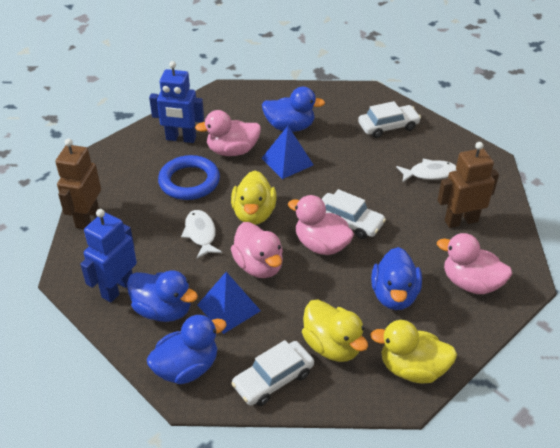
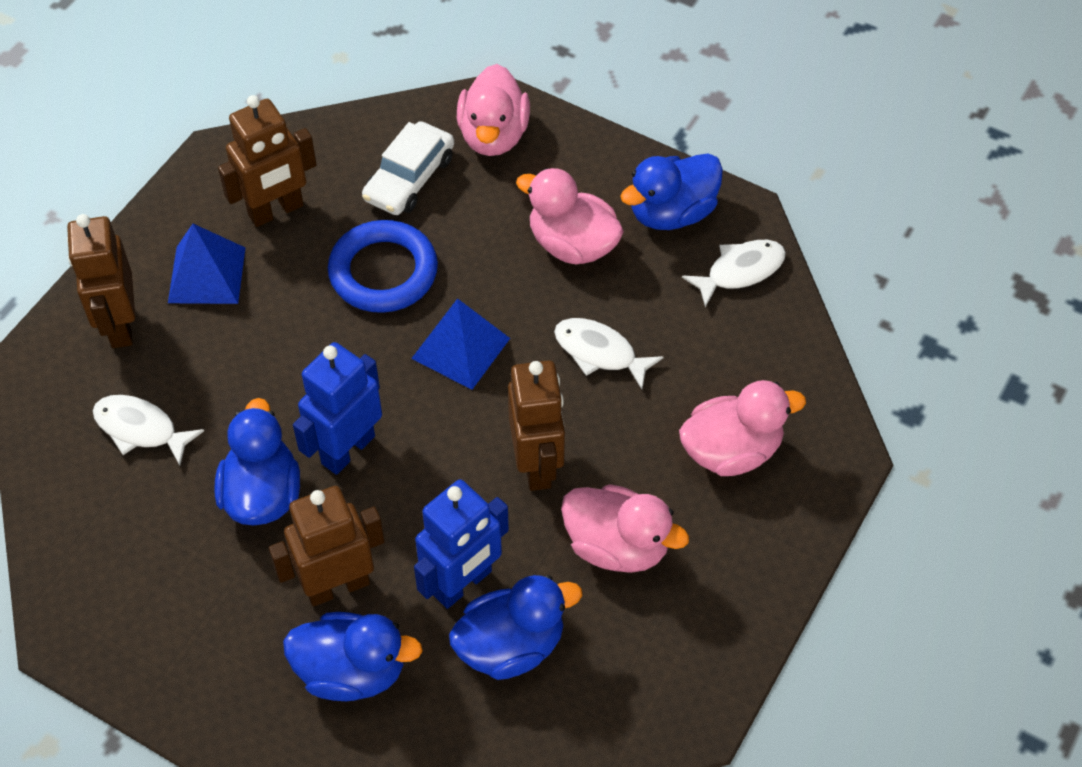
brown robot: 2 -> 4
white car: 3 -> 1
white fish: 2 -> 3
yellow duck: 3 -> 0

